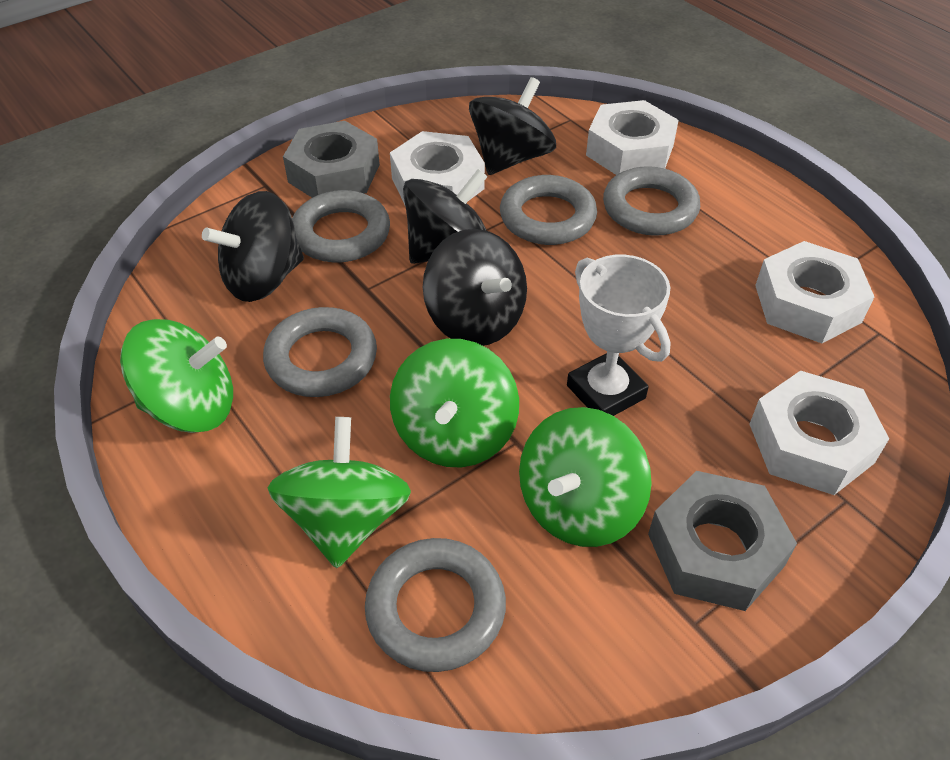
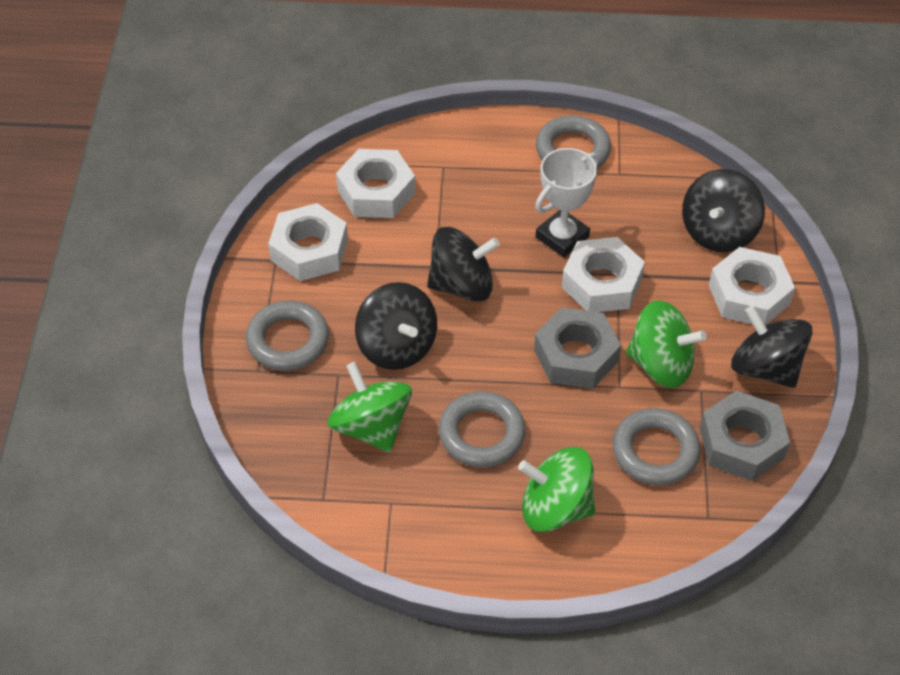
green spinning top: 4 -> 3
grey ring: 5 -> 4

